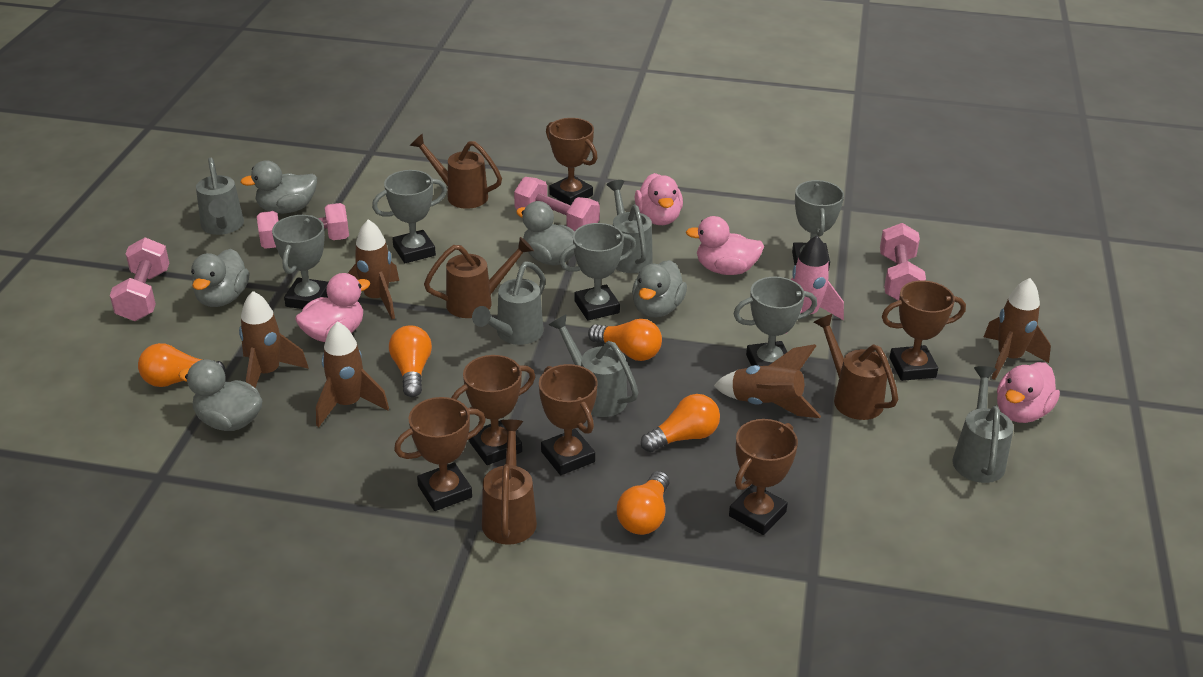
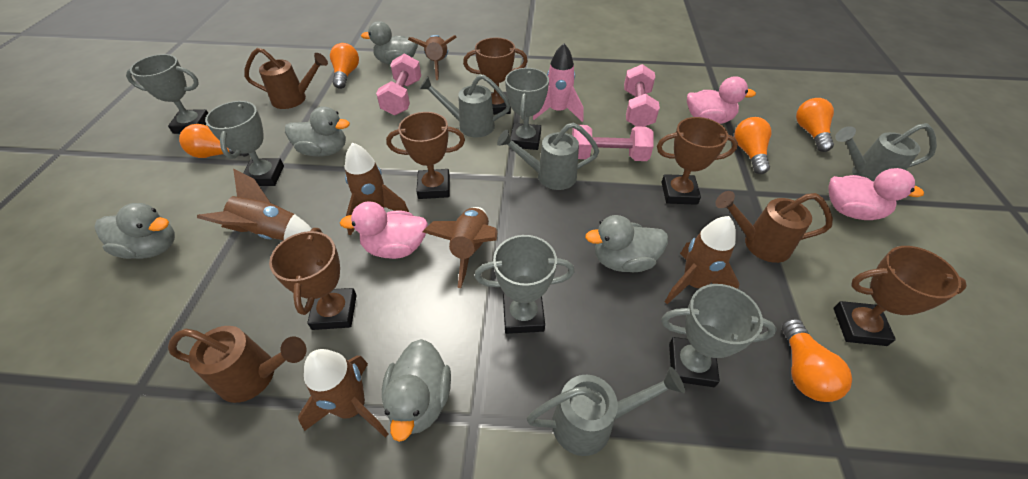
brown rocket: 5 -> 6
brown trophy: 6 -> 5
brown watering can: 4 -> 3
grey watering can: 5 -> 4
pink duck: 4 -> 3
pink dumbbell: 4 -> 3

